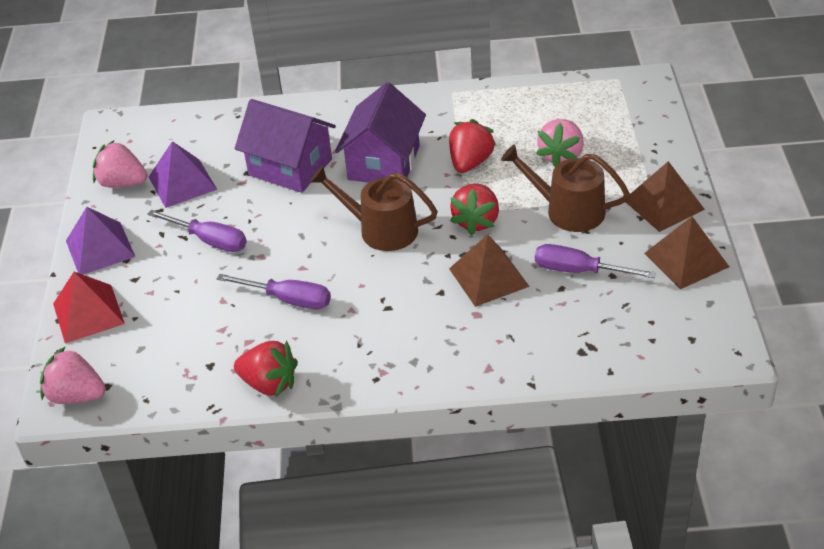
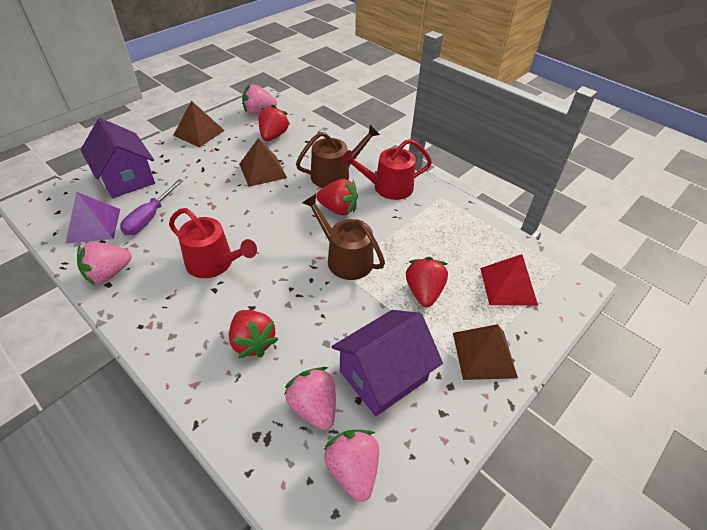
pink strawberry: 3 -> 4
purple pyramid: 2 -> 1
purple screwdriver: 3 -> 1
red strawberry: 3 -> 4
red watering can: 0 -> 2

